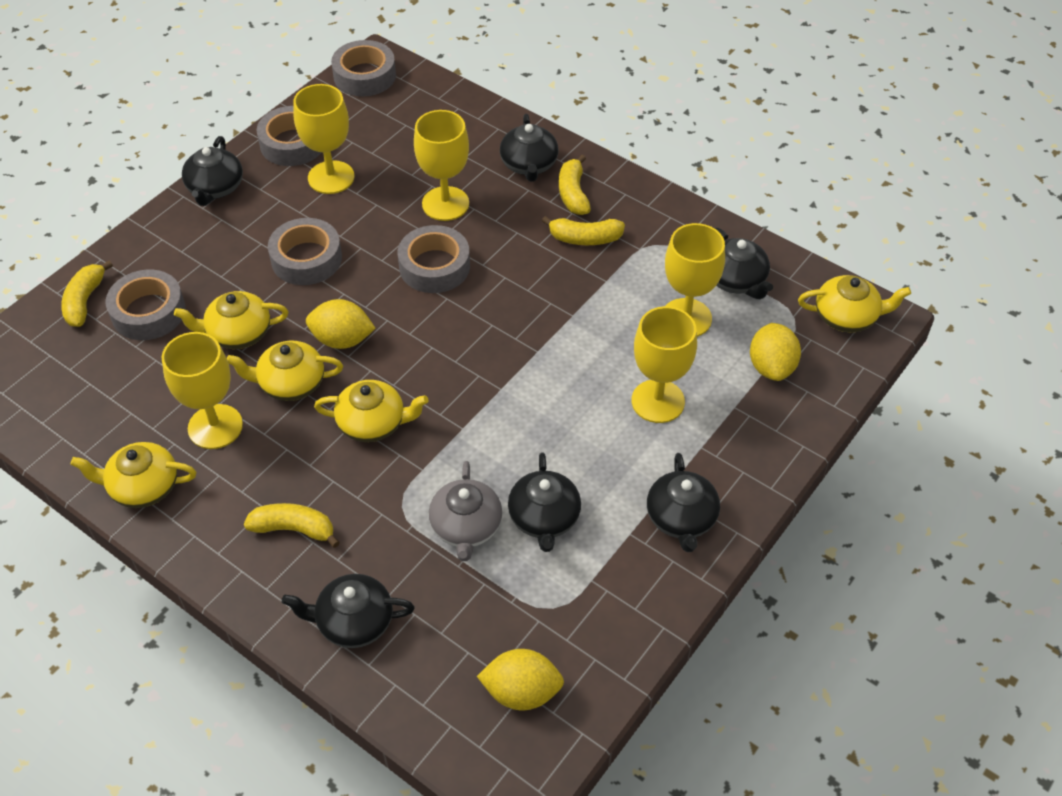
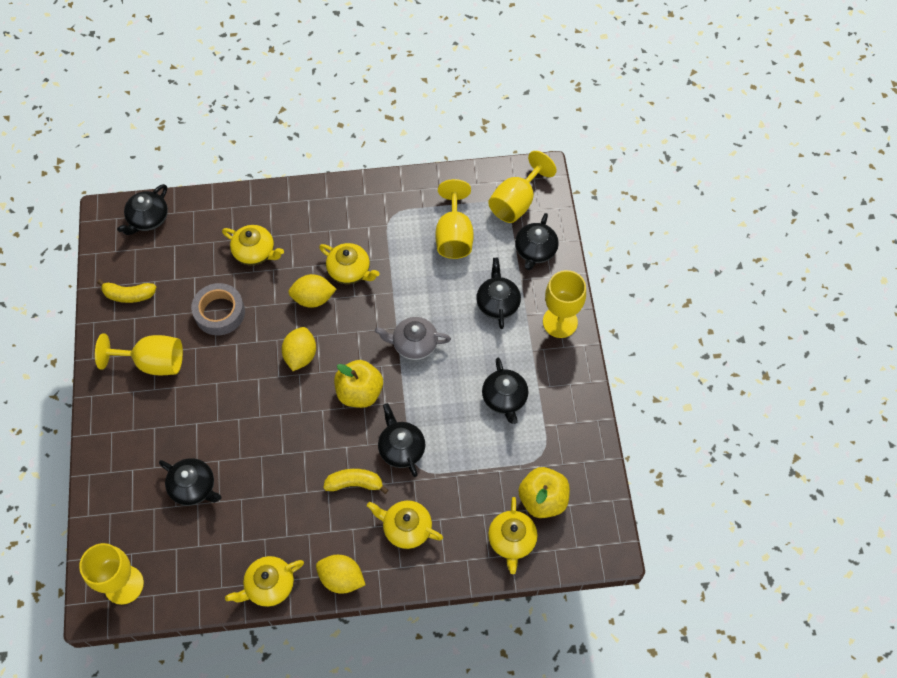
grey tape: 5 -> 1
yellow apple: 0 -> 2
yellow banana: 4 -> 2

